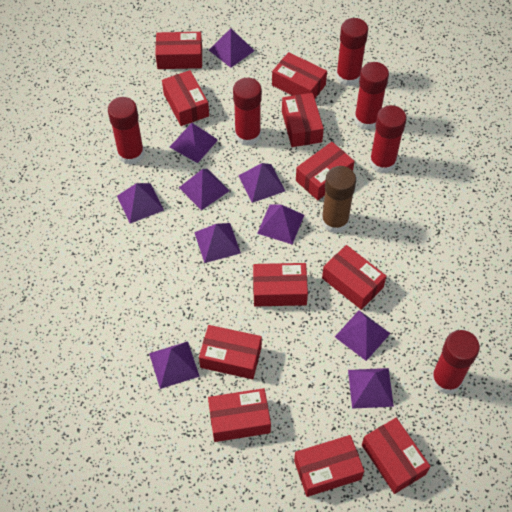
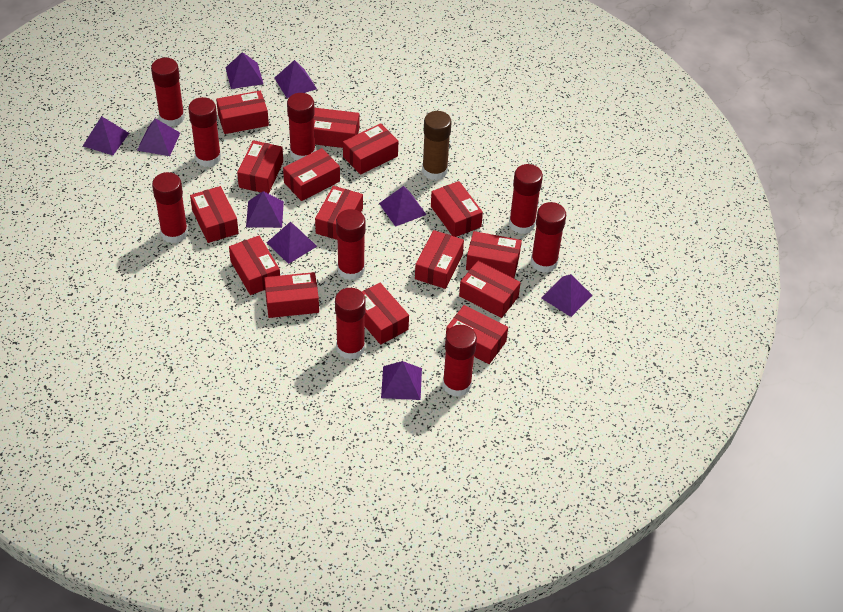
purple pyramid: 10 -> 9
red box: 11 -> 15
red glue stick: 6 -> 9

